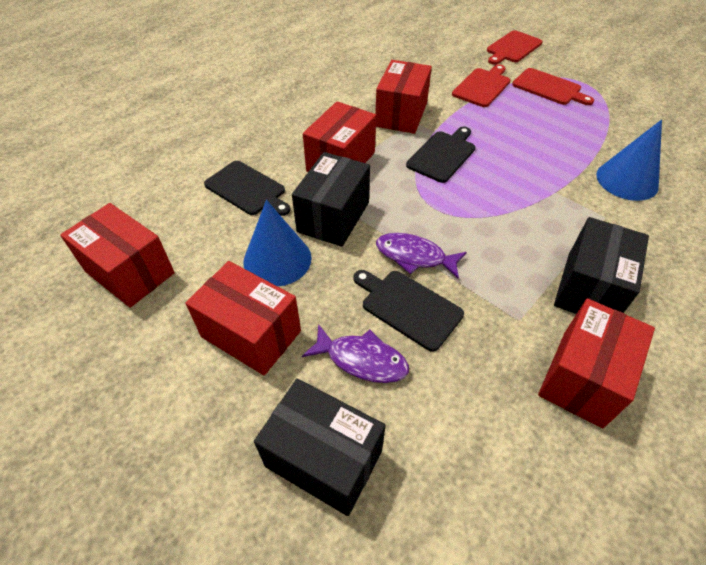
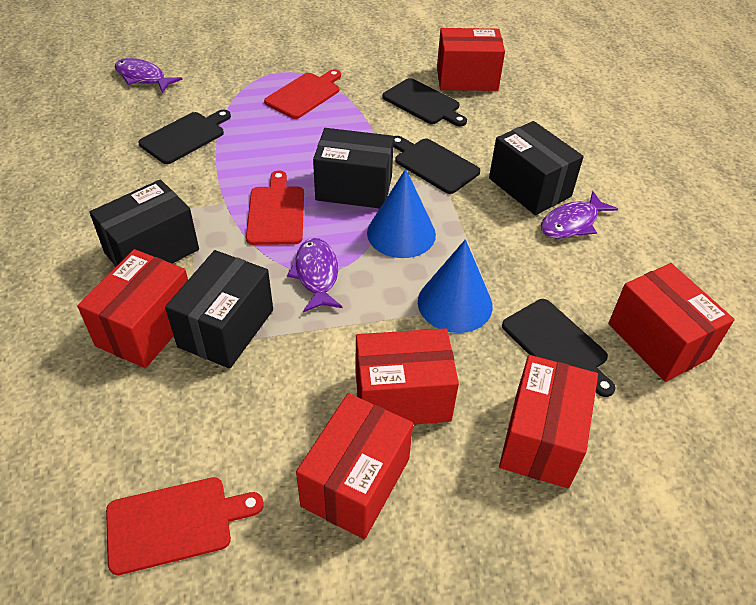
black box: 3 -> 4
black cutting board: 3 -> 4
purple fish: 2 -> 3
red box: 5 -> 6

